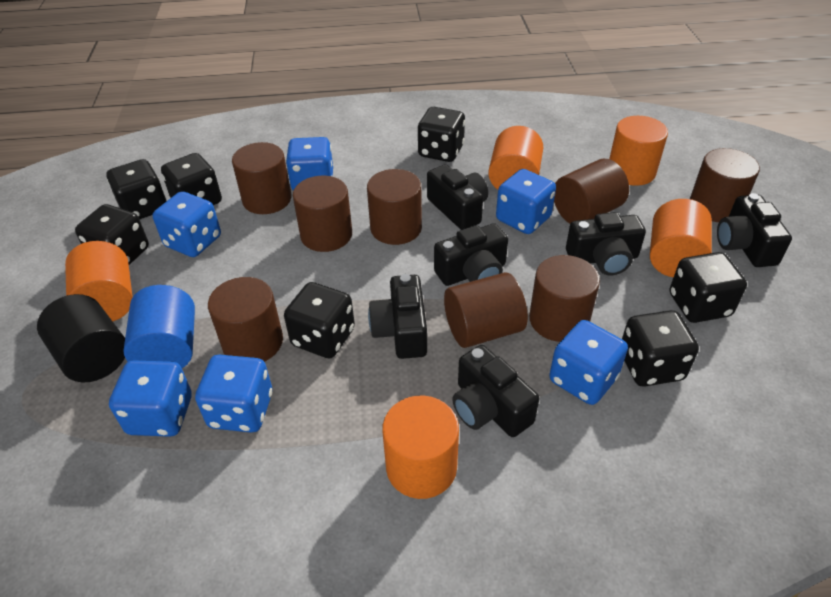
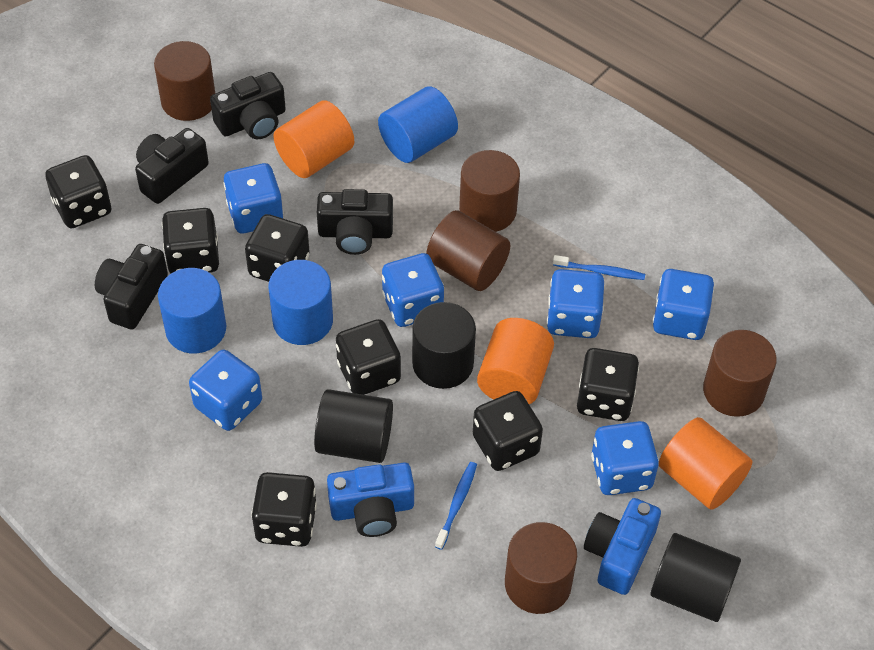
black camera: 6 -> 4
black cylinder: 1 -> 3
blue camera: 0 -> 2
blue cylinder: 1 -> 3
blue toothbrush: 0 -> 2
brown cylinder: 8 -> 5
orange cylinder: 5 -> 3

